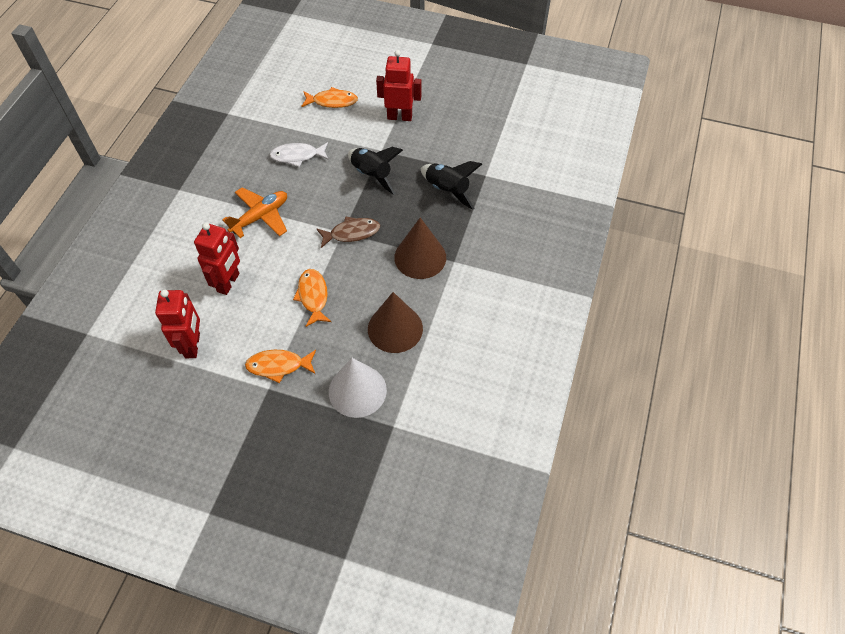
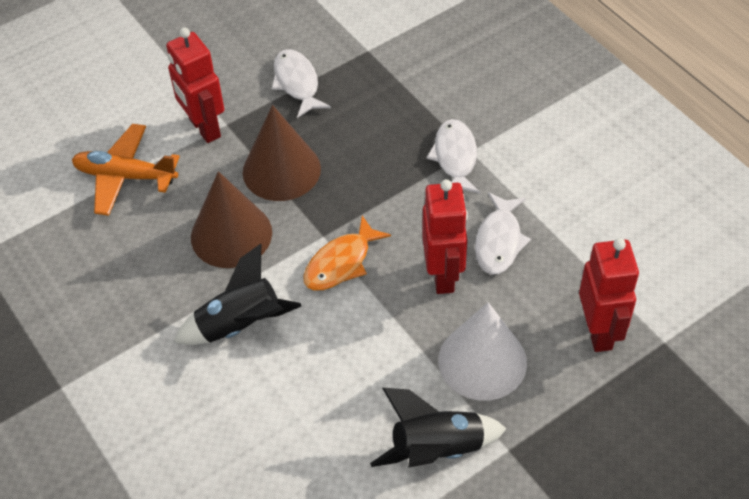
brown fish: 1 -> 0
orange fish: 3 -> 1
white fish: 1 -> 3

